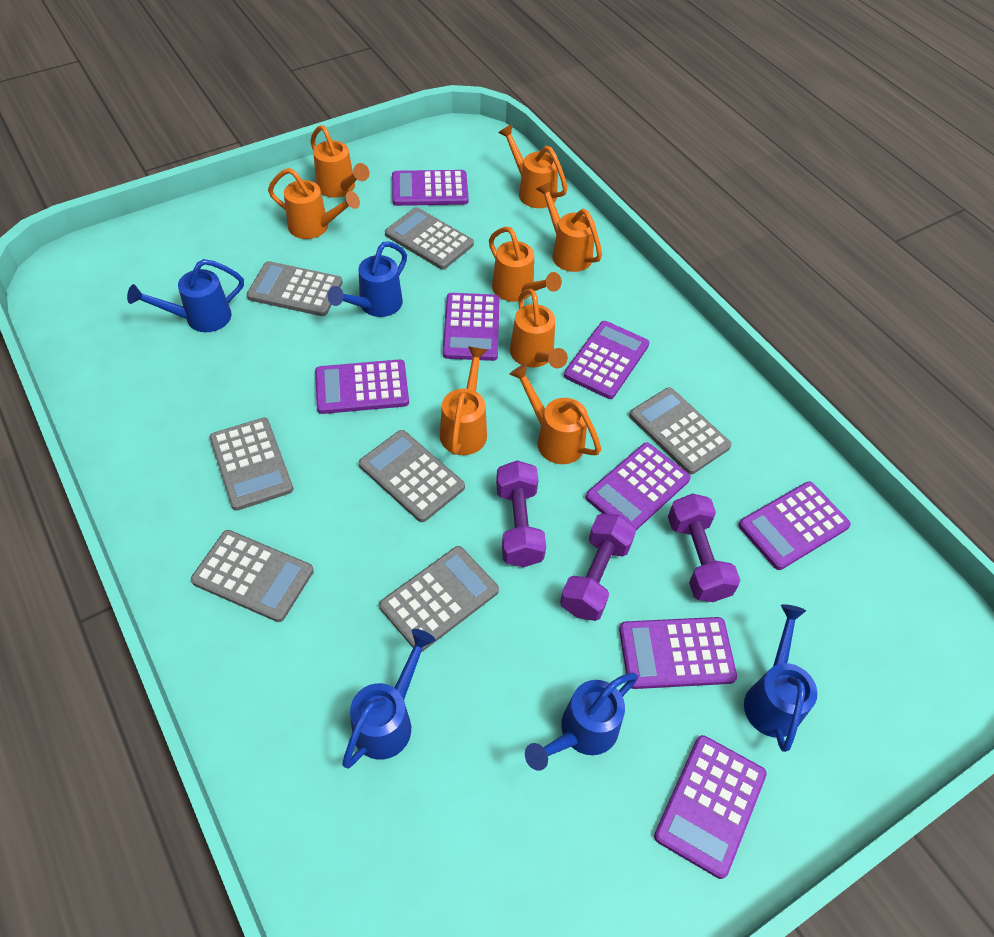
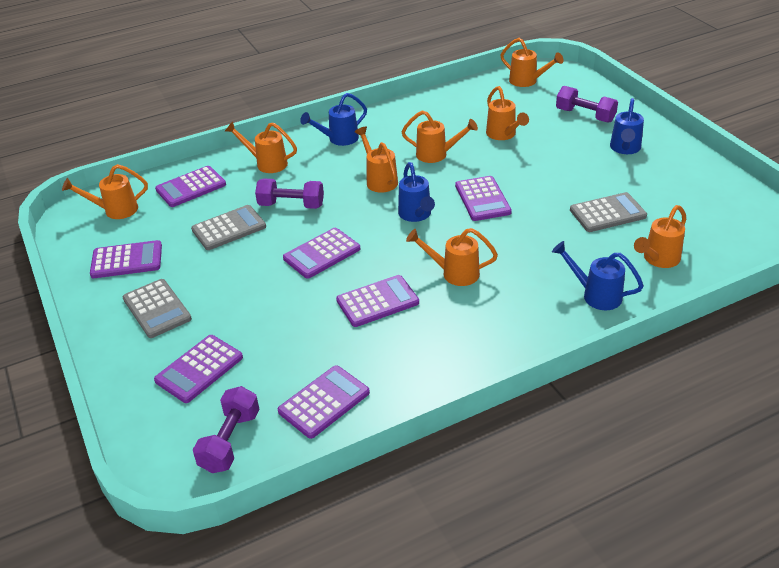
blue watering can: 5 -> 4
grey calculator: 7 -> 3
purple calculator: 8 -> 7

